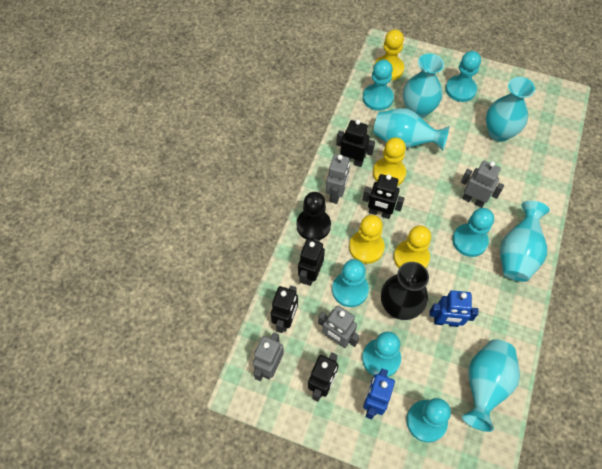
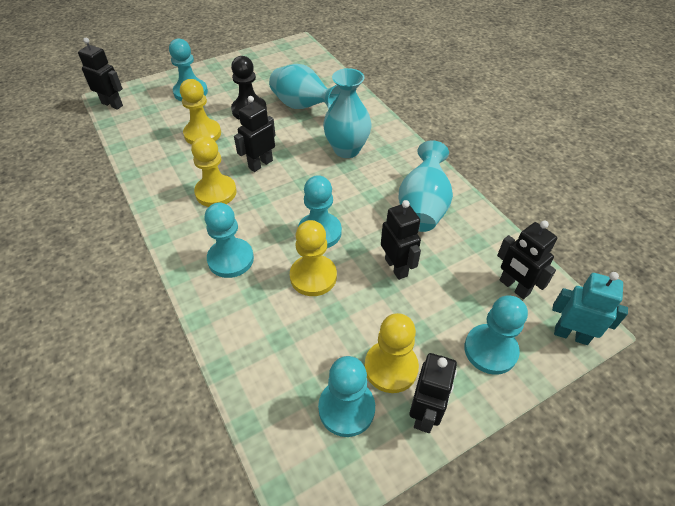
black vase: 1 -> 0
blue robot: 2 -> 0
grey robot: 4 -> 0
turquoise pawn: 6 -> 5
turquoise robot: 0 -> 1
turquoise vase: 5 -> 3

